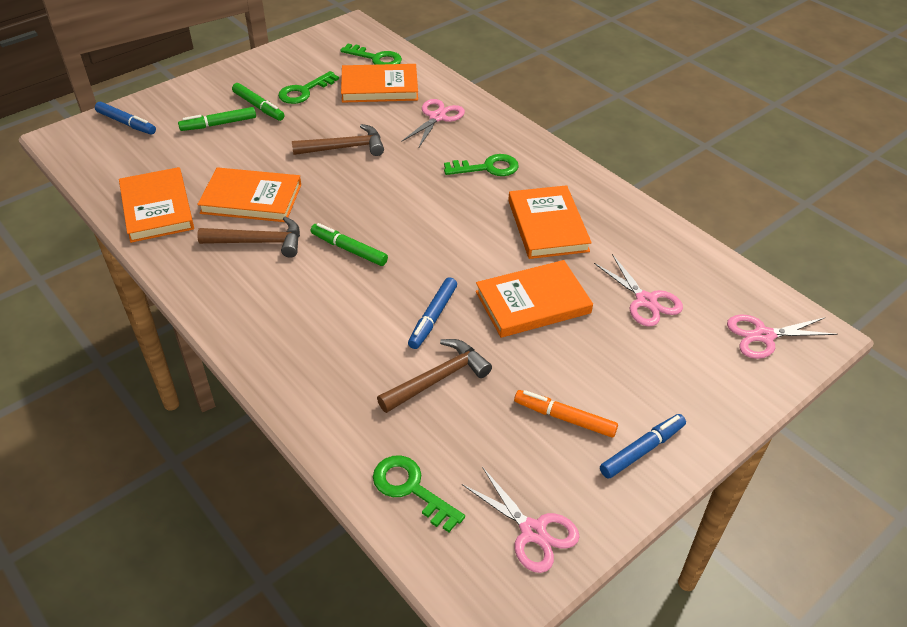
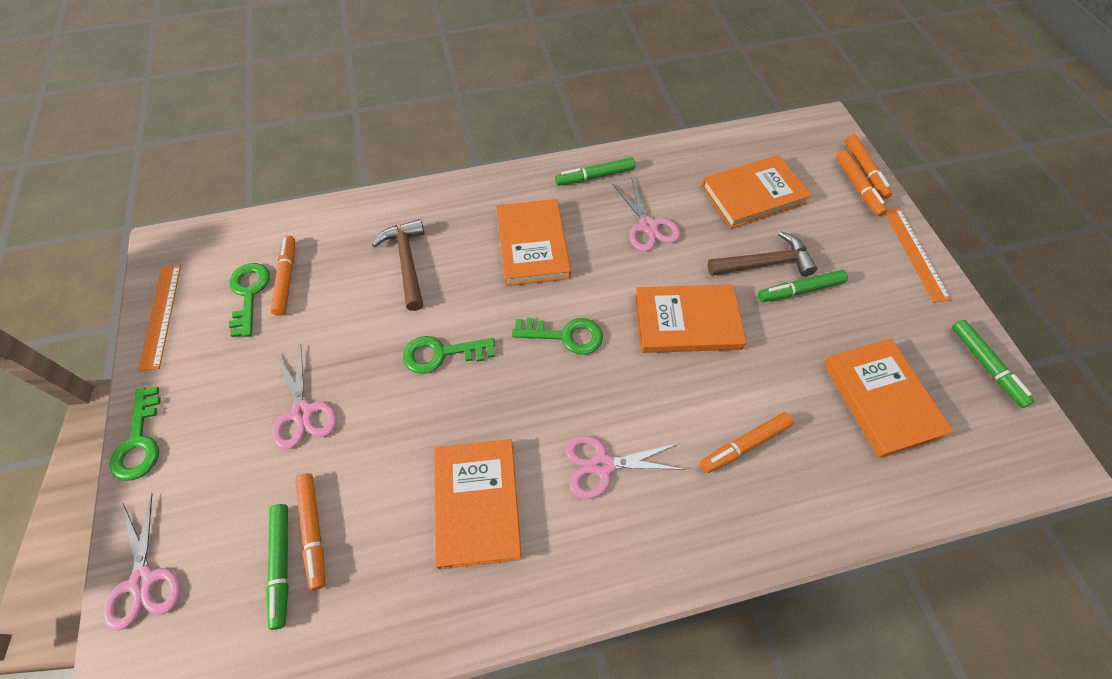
blue marker: 3 -> 0
brown hammer: 3 -> 2
green marker: 3 -> 4
orange marker: 1 -> 5
orange ruler: 0 -> 2

